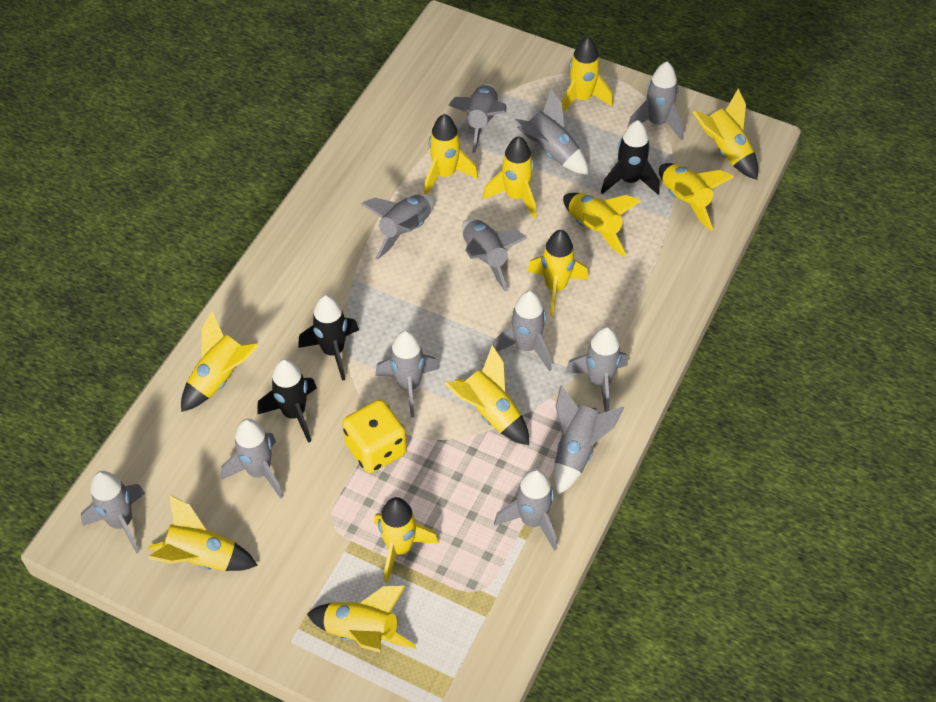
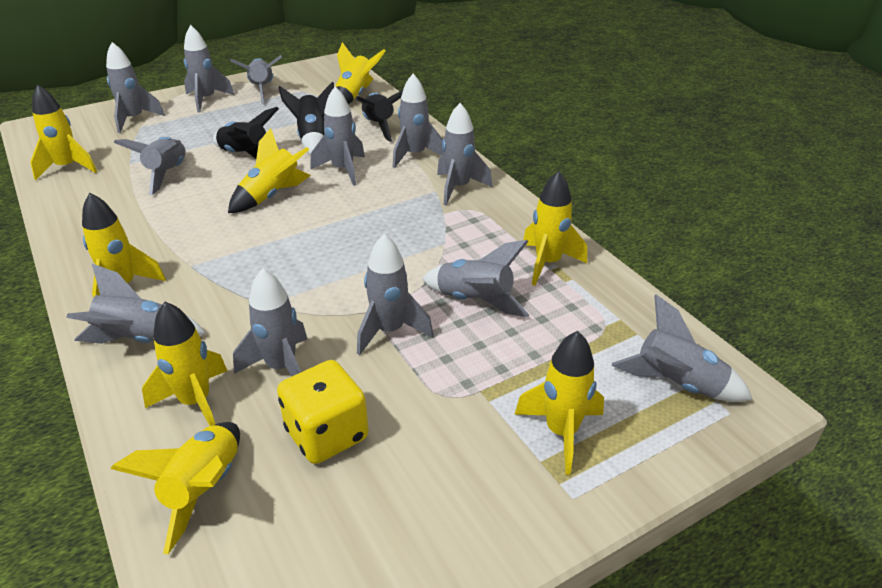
yellow rocket: 12 -> 8

